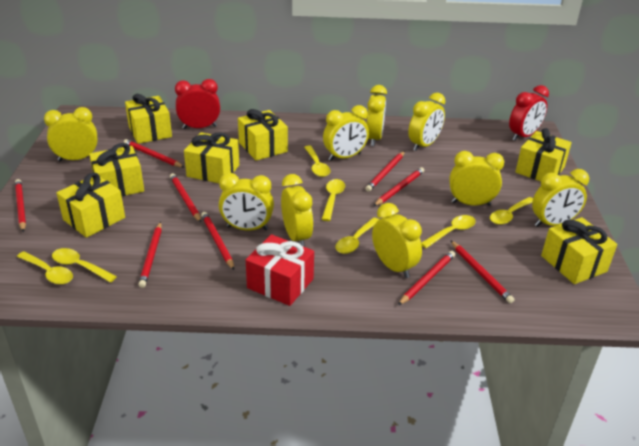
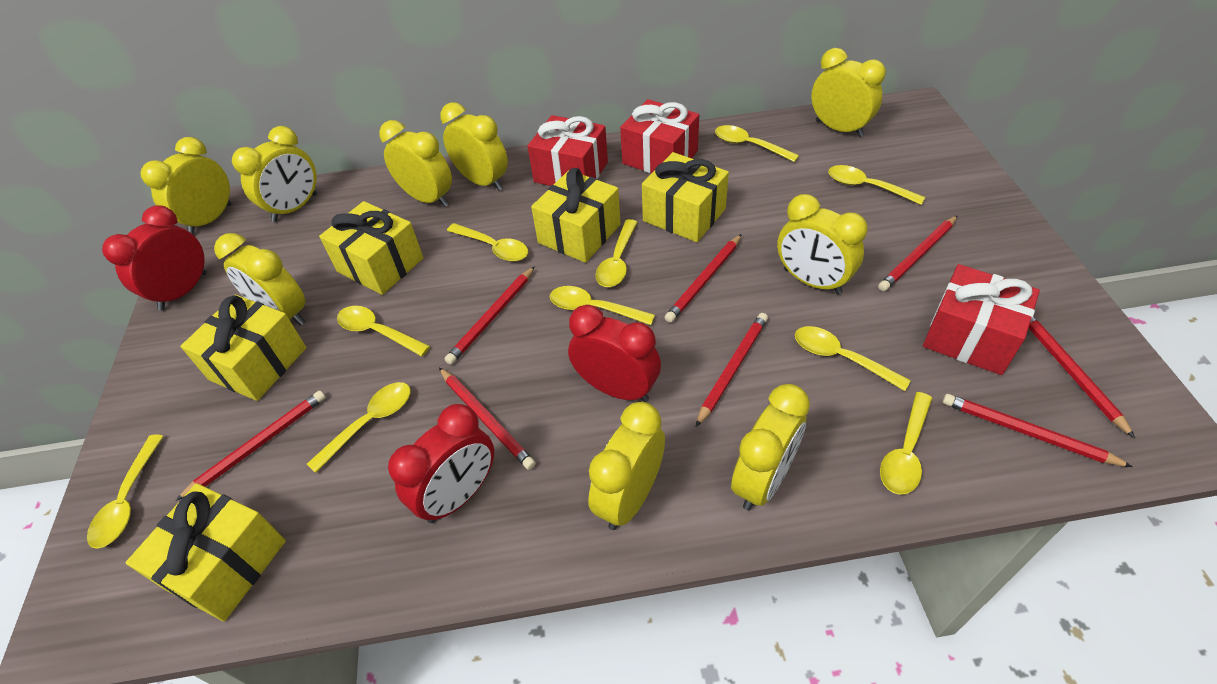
red clock: 2 -> 3
red gift: 1 -> 3
red pencil: 9 -> 8
yellow gift: 7 -> 5
yellow spoon: 7 -> 10

